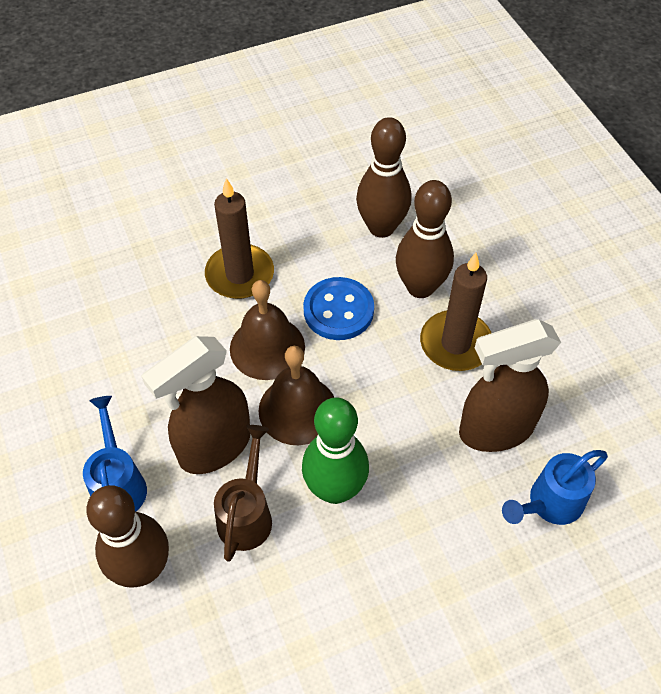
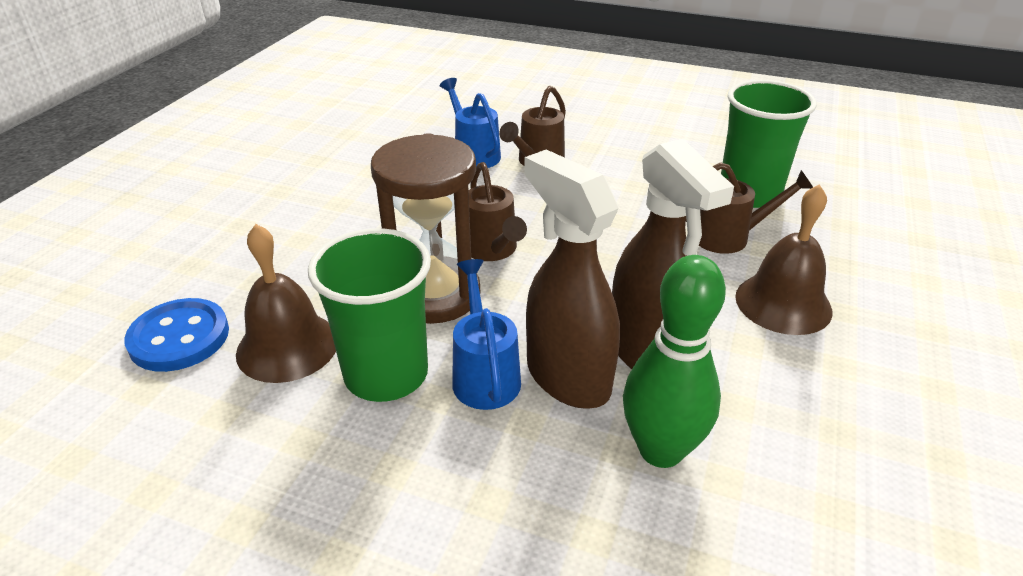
brown bowling pin: 3 -> 0
brown candle: 2 -> 0
brown hourglass: 0 -> 1
brown watering can: 1 -> 3
green cup: 0 -> 2

